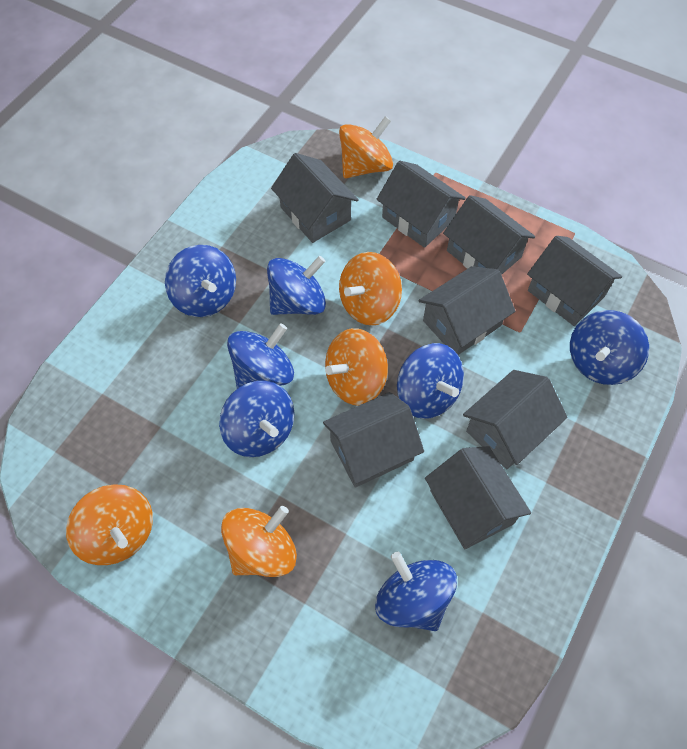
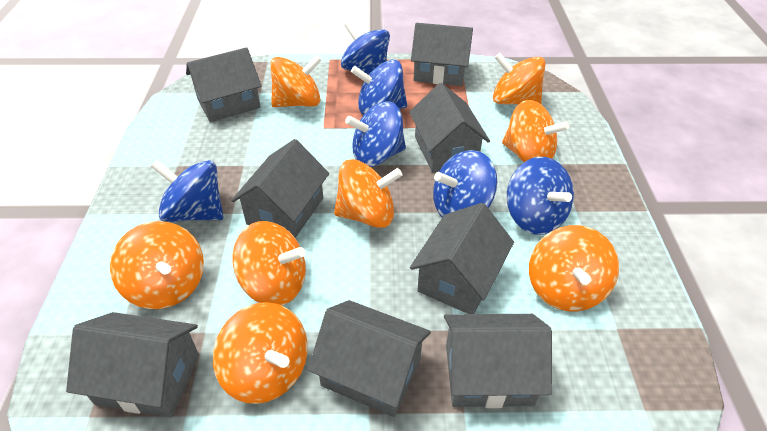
blue spinning top: 7 -> 6
orange spinning top: 5 -> 8

